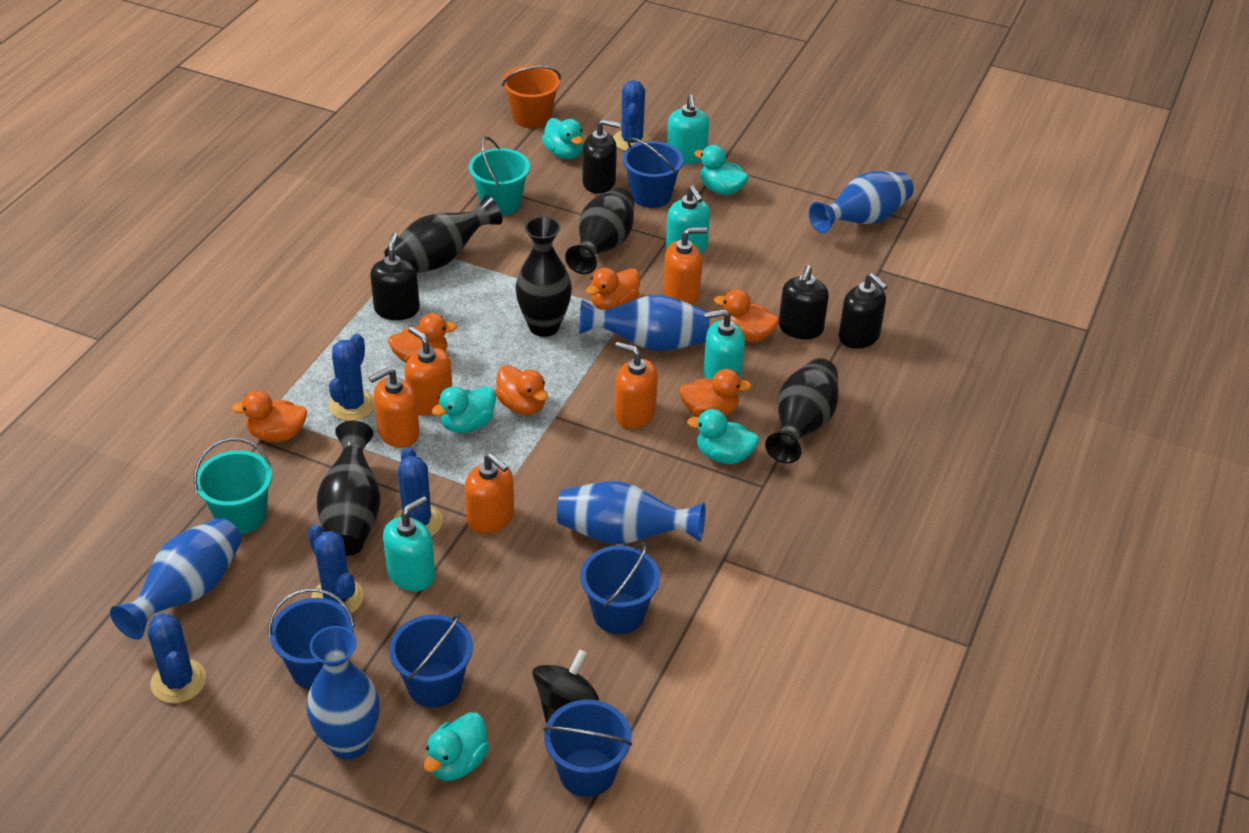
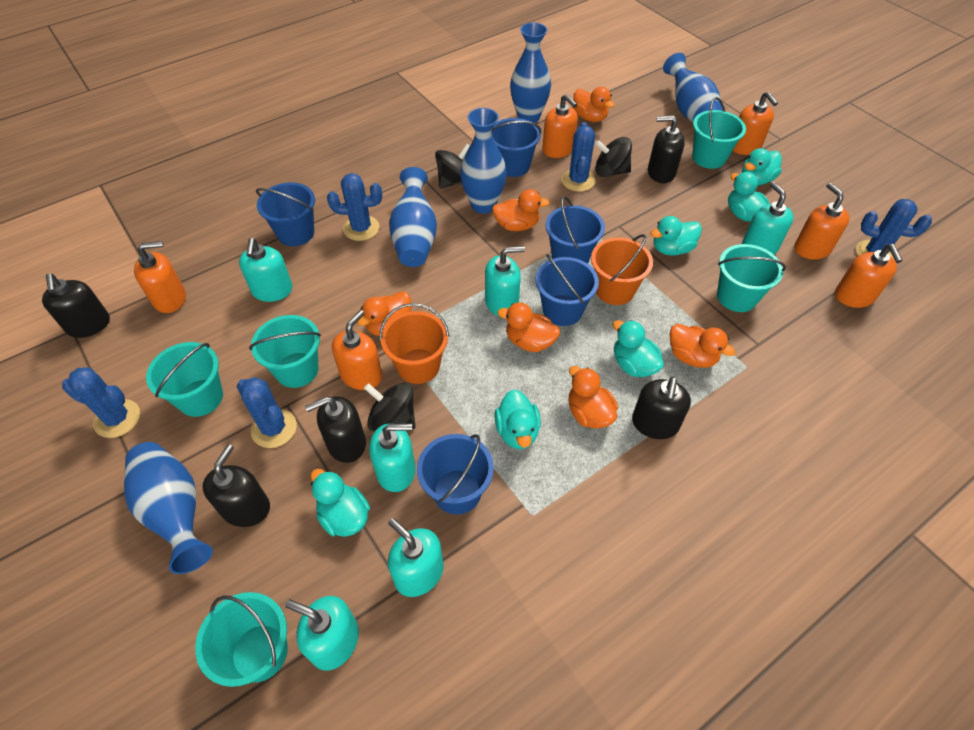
black soap dispenser: 4 -> 5
black spinning top: 1 -> 3
black vase: 5 -> 0
orange bucket: 1 -> 2
orange soap dispenser: 5 -> 6
turquoise bucket: 2 -> 5
turquoise duck: 5 -> 6
turquoise soap dispenser: 4 -> 6

